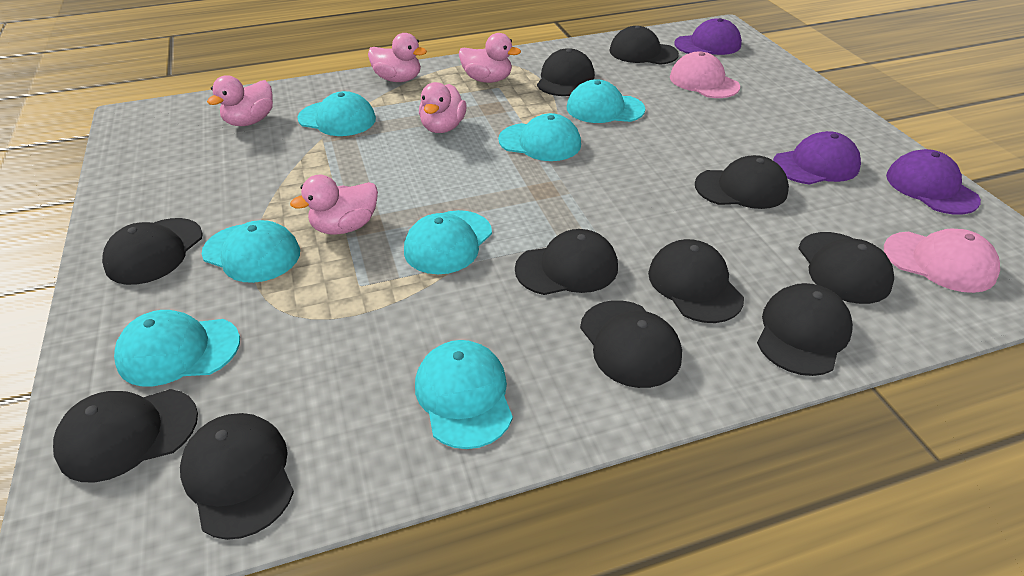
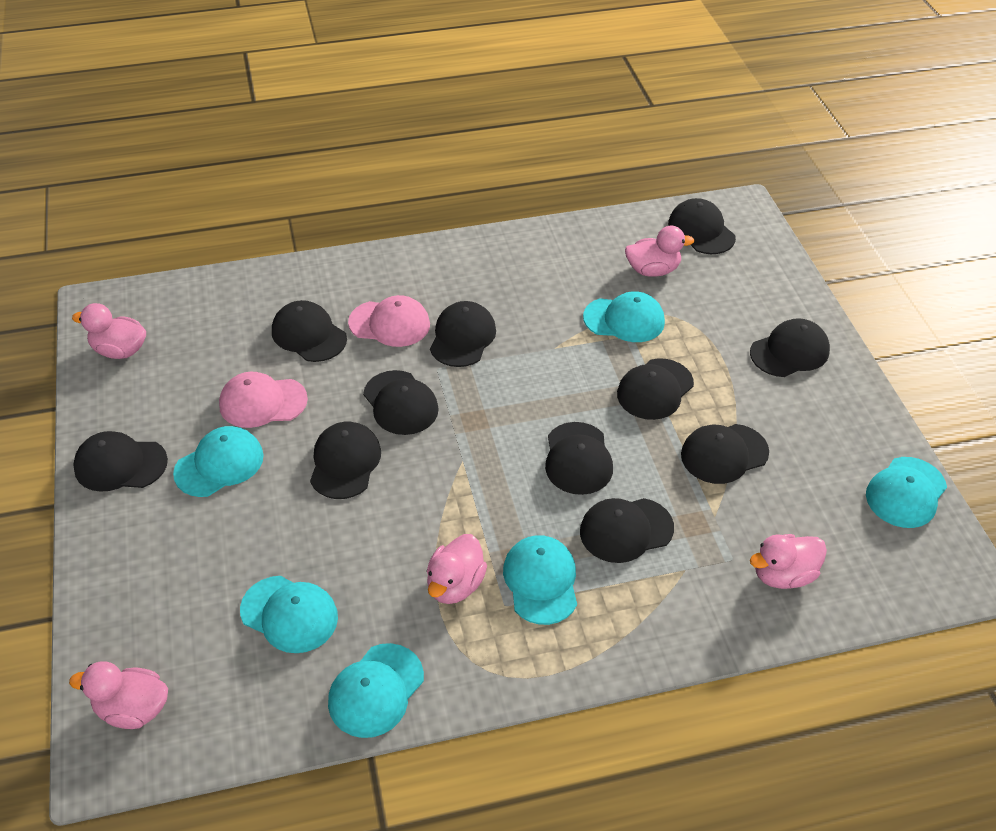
purple cap: 3 -> 0
turquoise cap: 7 -> 6

